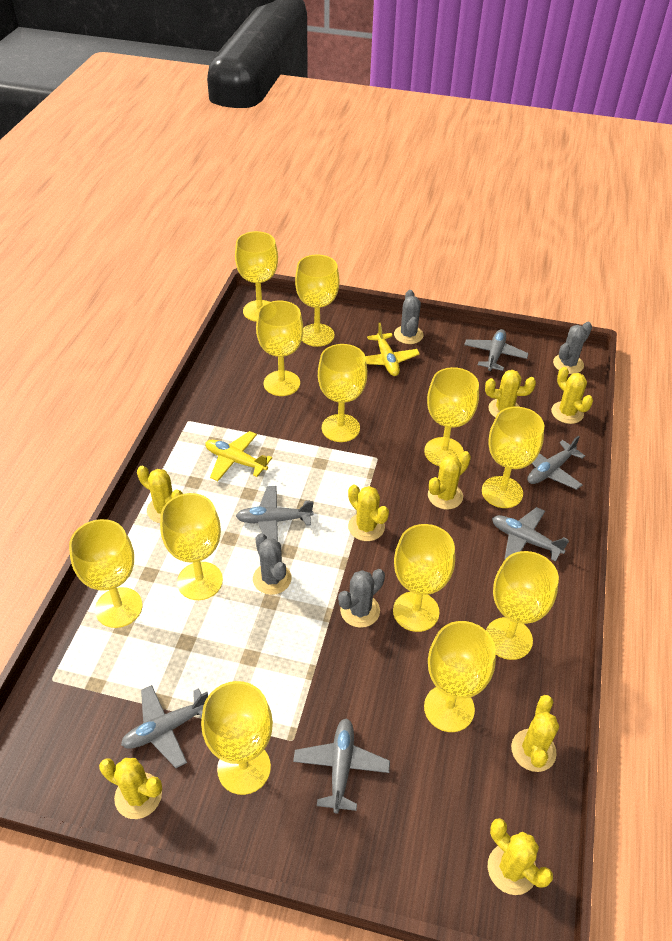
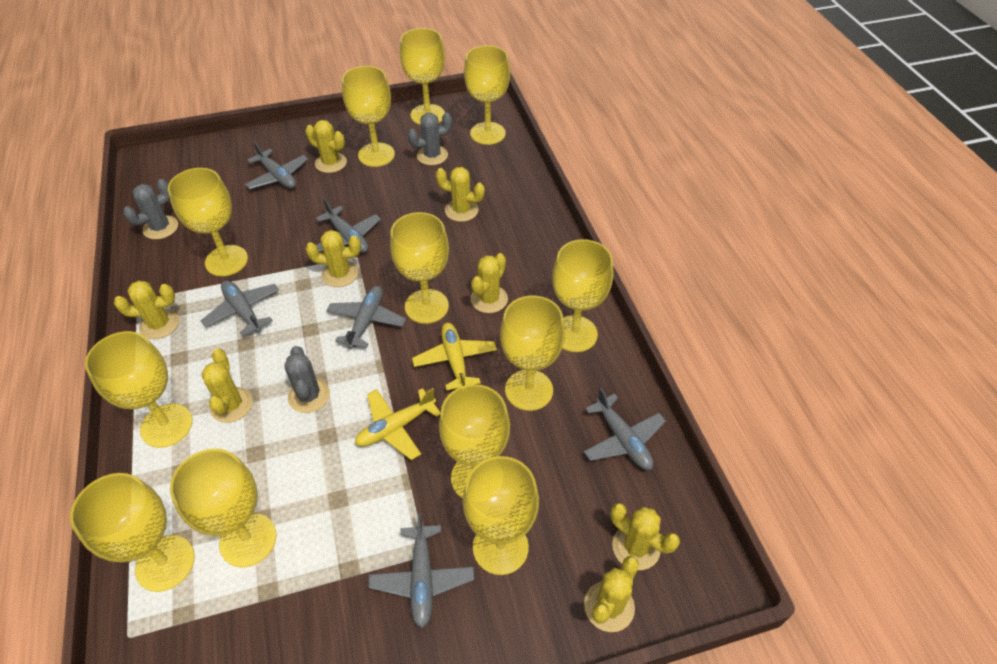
grey cactus: 4 -> 3

